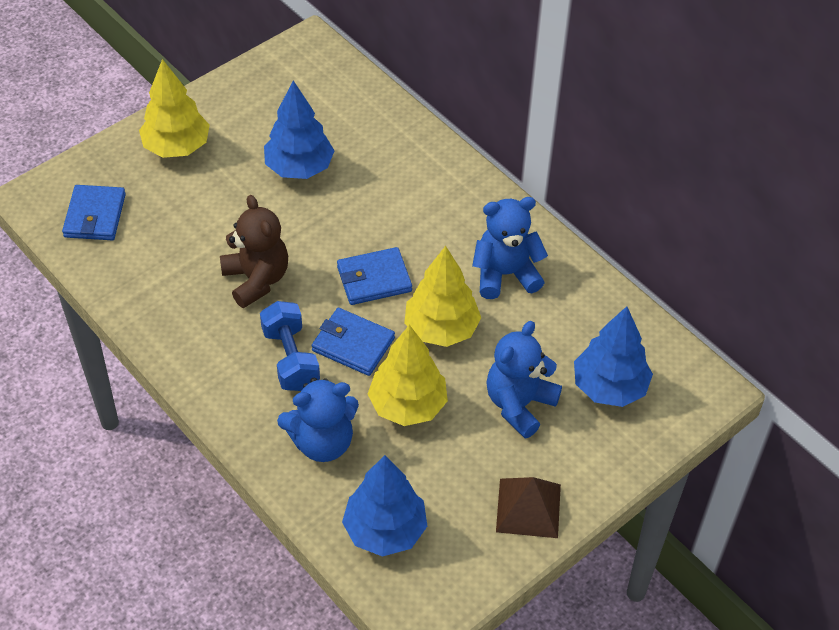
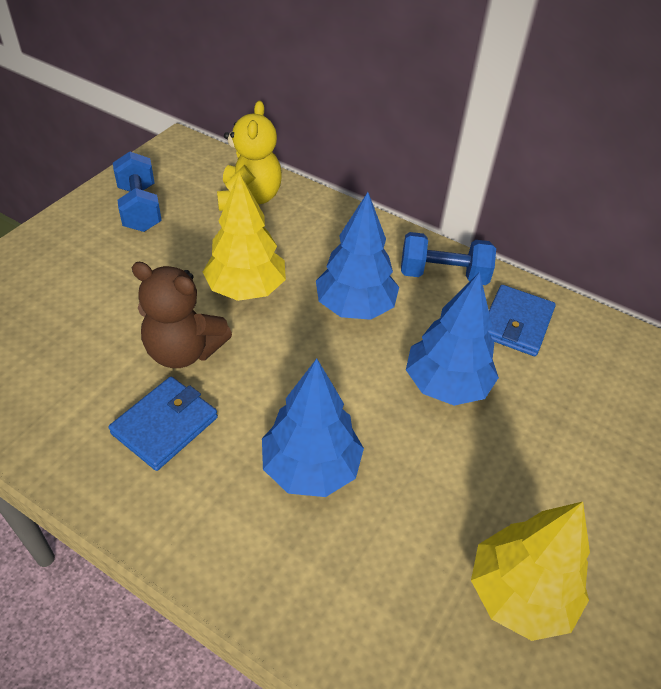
blue dumbbell: 1 -> 2
blue teddy bear: 3 -> 0
blue wallet: 3 -> 2
brown pyramid: 1 -> 0
yellow teddy bear: 0 -> 1
yellow tree: 3 -> 2

